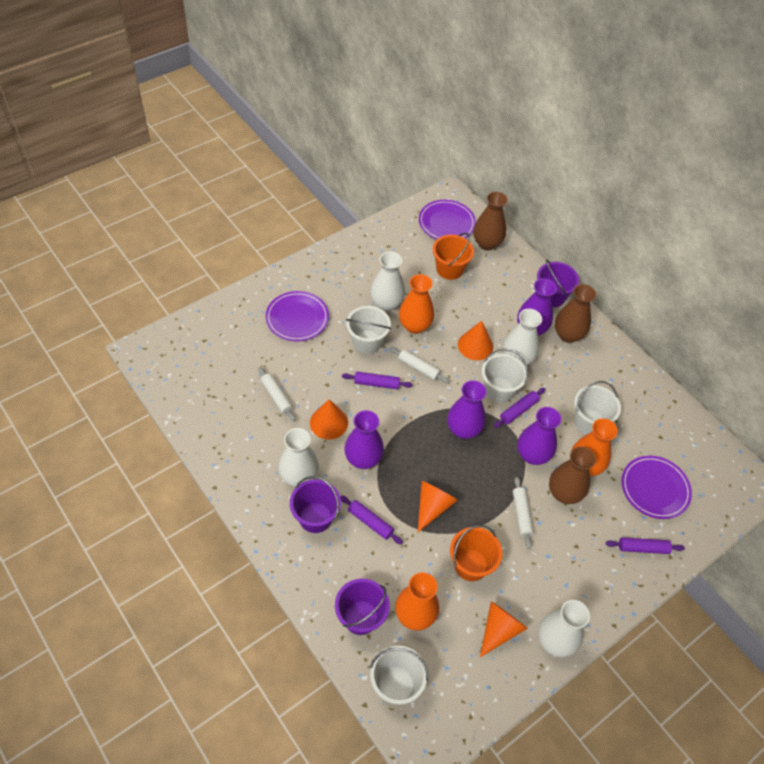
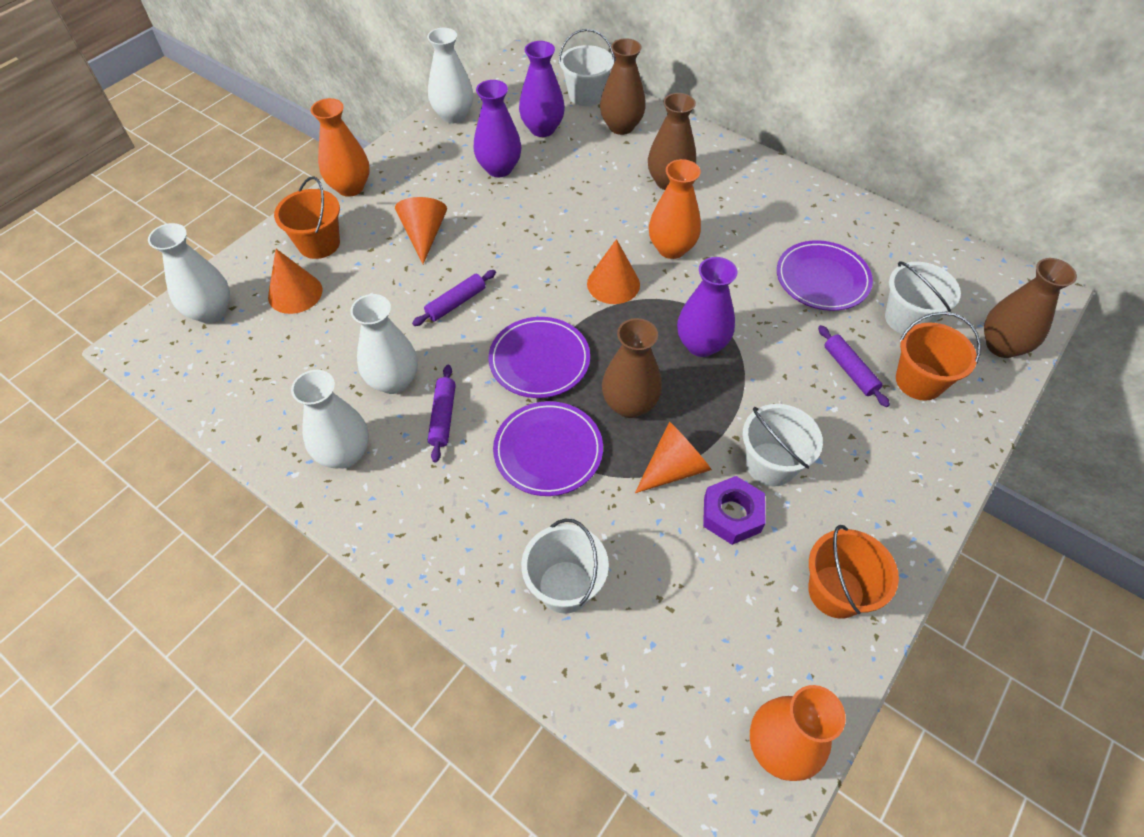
brown vase: 3 -> 4
orange bucket: 2 -> 3
purple bucket: 3 -> 0
purple nut: 0 -> 1
purple rolling pin: 4 -> 3
purple vase: 4 -> 3
white rolling pin: 3 -> 0

